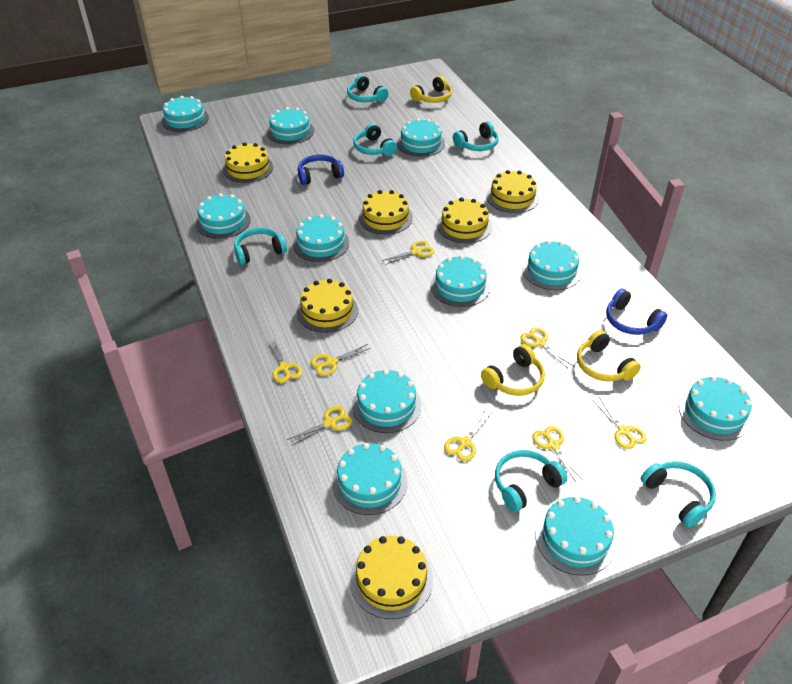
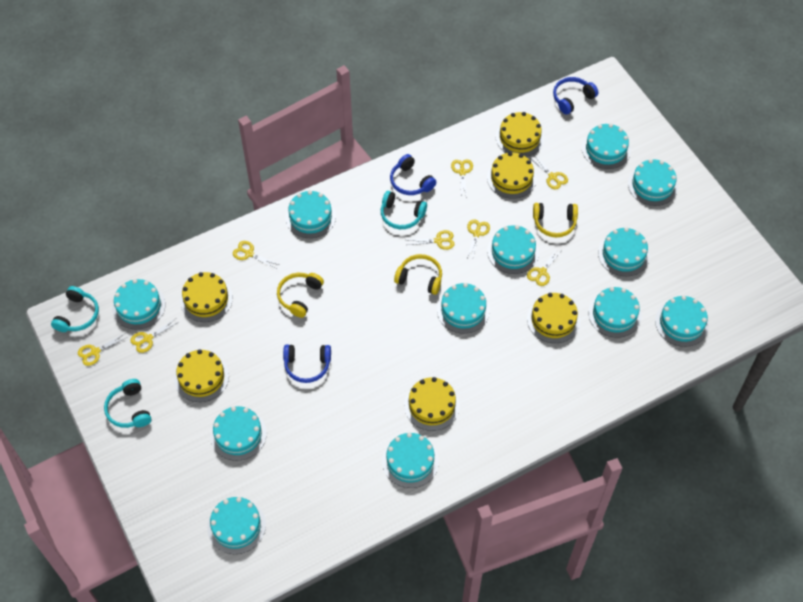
blue headphones: 2 -> 3
turquoise cake: 11 -> 12
turquoise headphones: 6 -> 3

